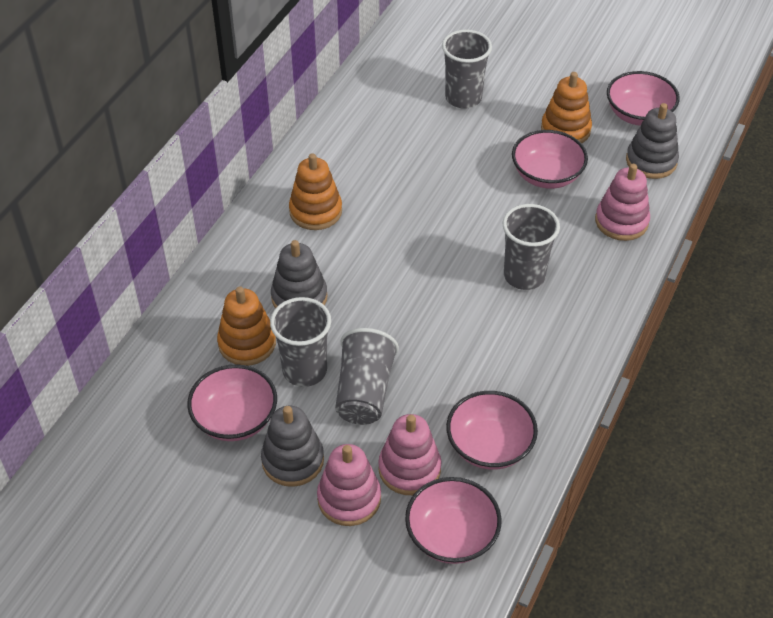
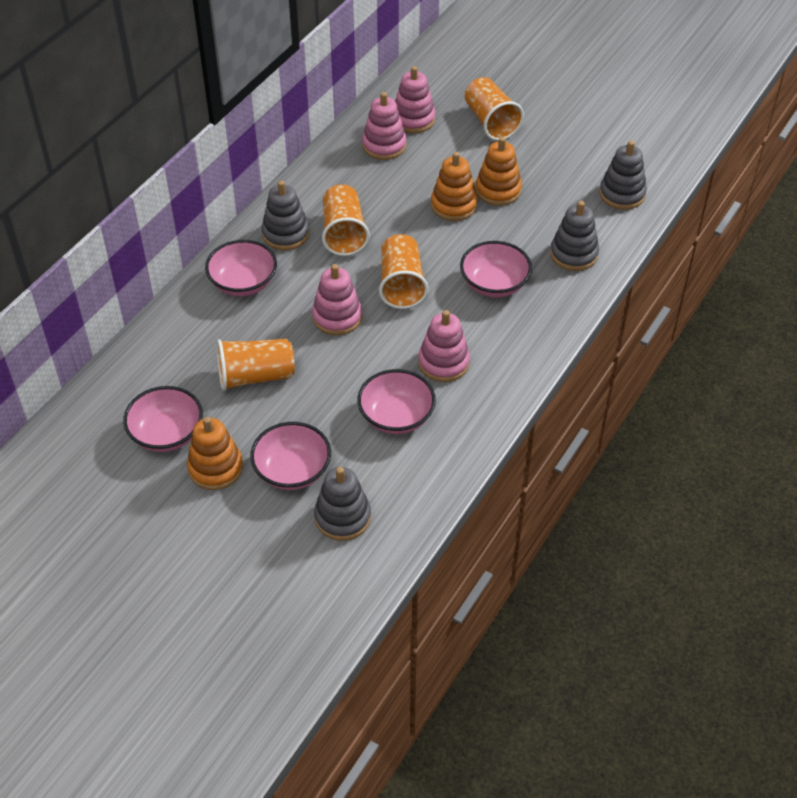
grey cup: 4 -> 0
grey stacking toy: 3 -> 4
orange cup: 0 -> 4
pink stacking toy: 3 -> 4

